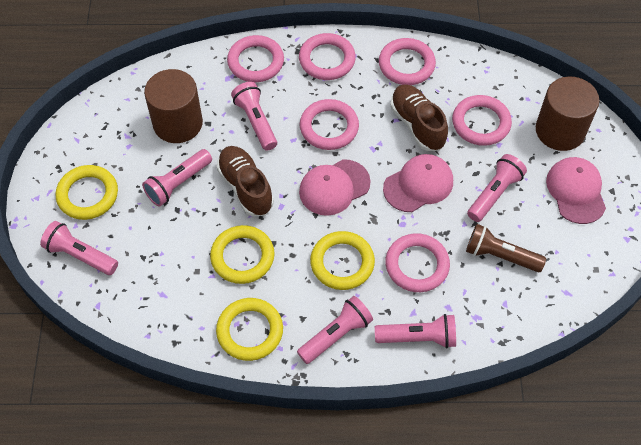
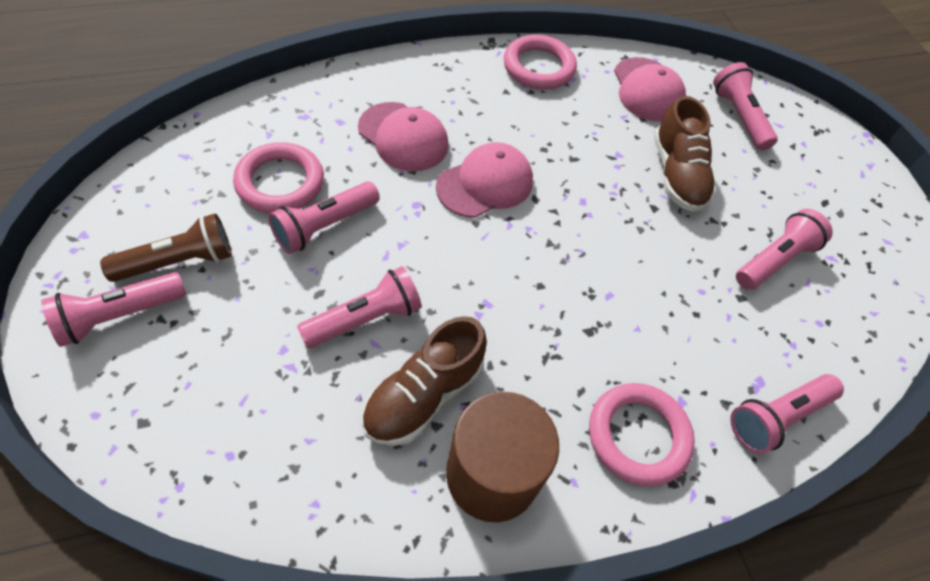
brown cylinder: 2 -> 1
pink ring: 6 -> 3
yellow ring: 4 -> 0

